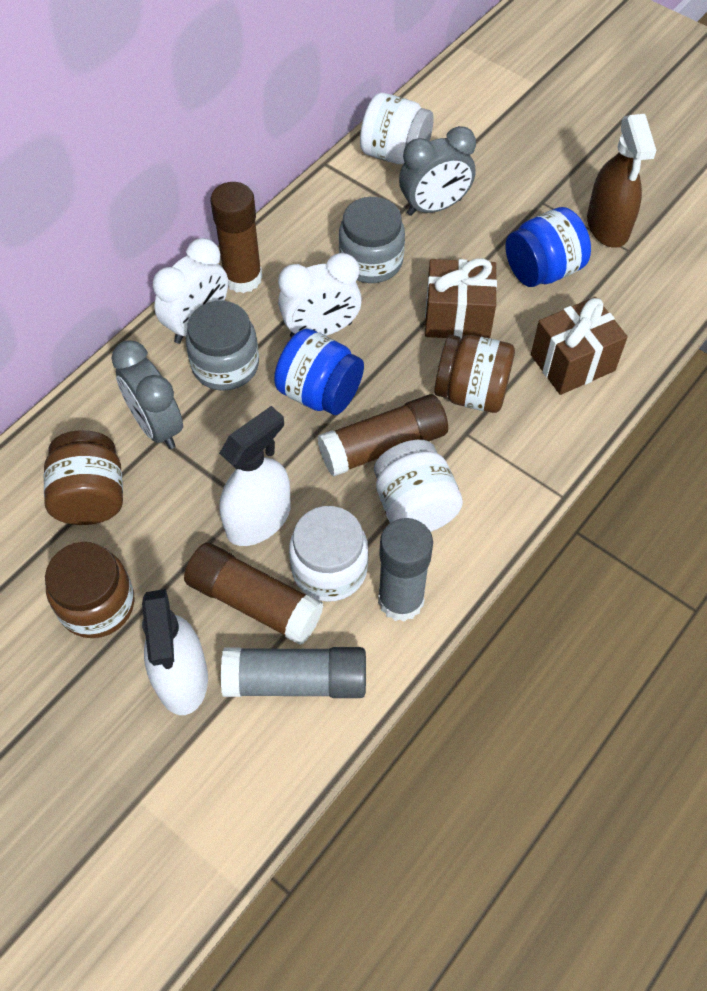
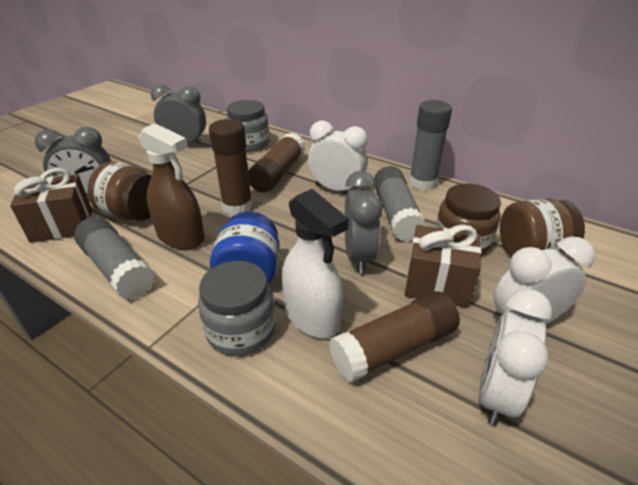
blue jar: 2 -> 1
grey clock: 2 -> 3
grey glue stick: 2 -> 3
white clock: 2 -> 3
white jar: 3 -> 0
white spray bottle: 2 -> 1

